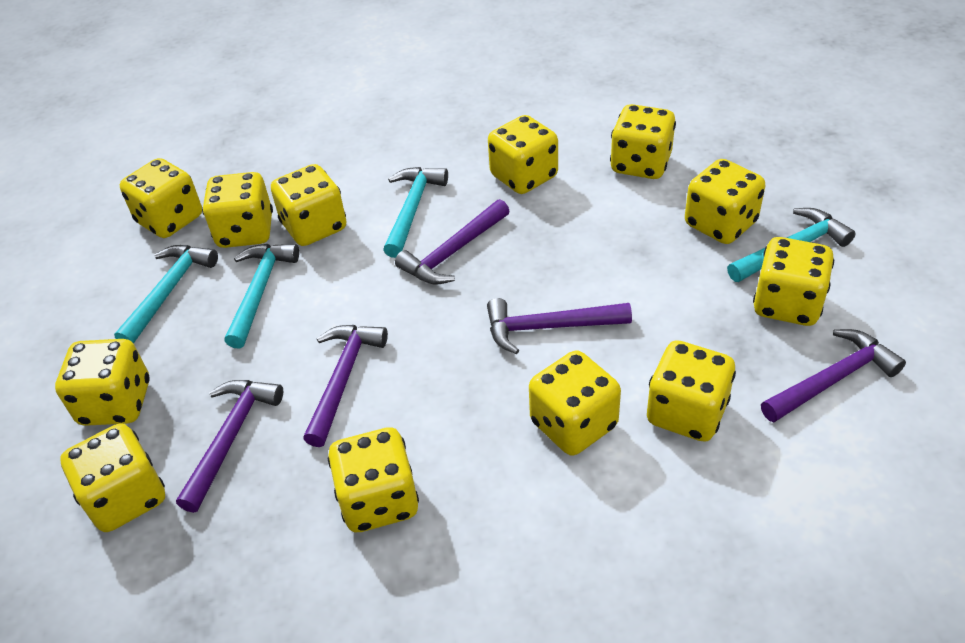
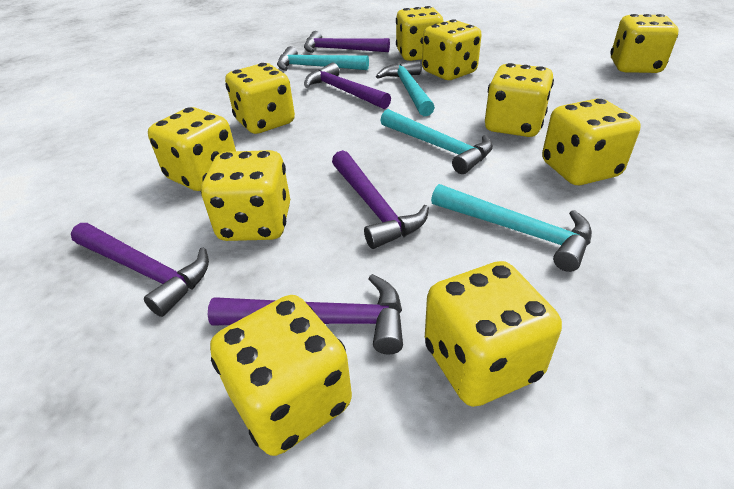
yellow dice: 12 -> 10

